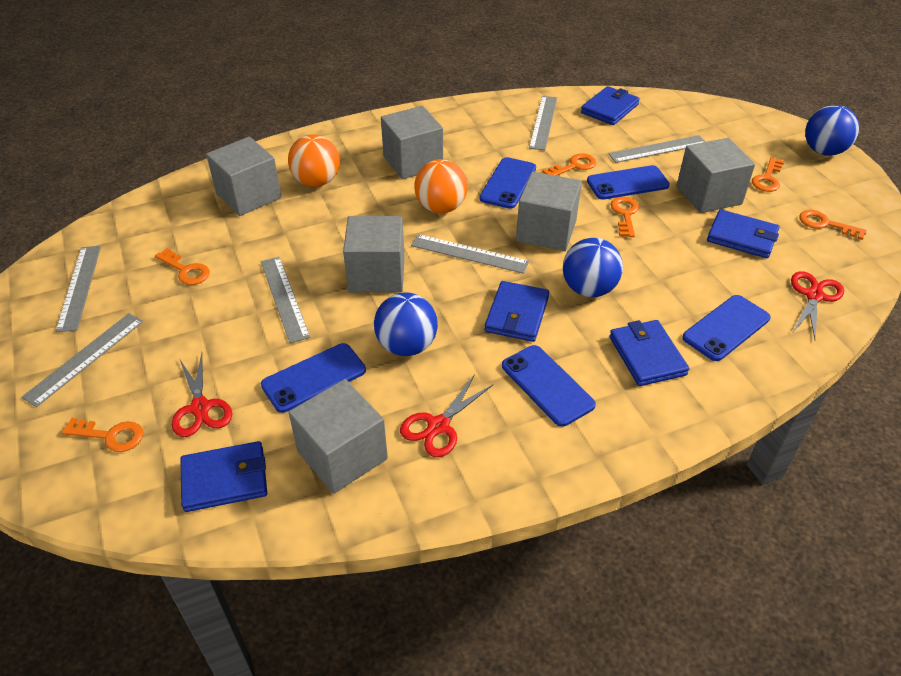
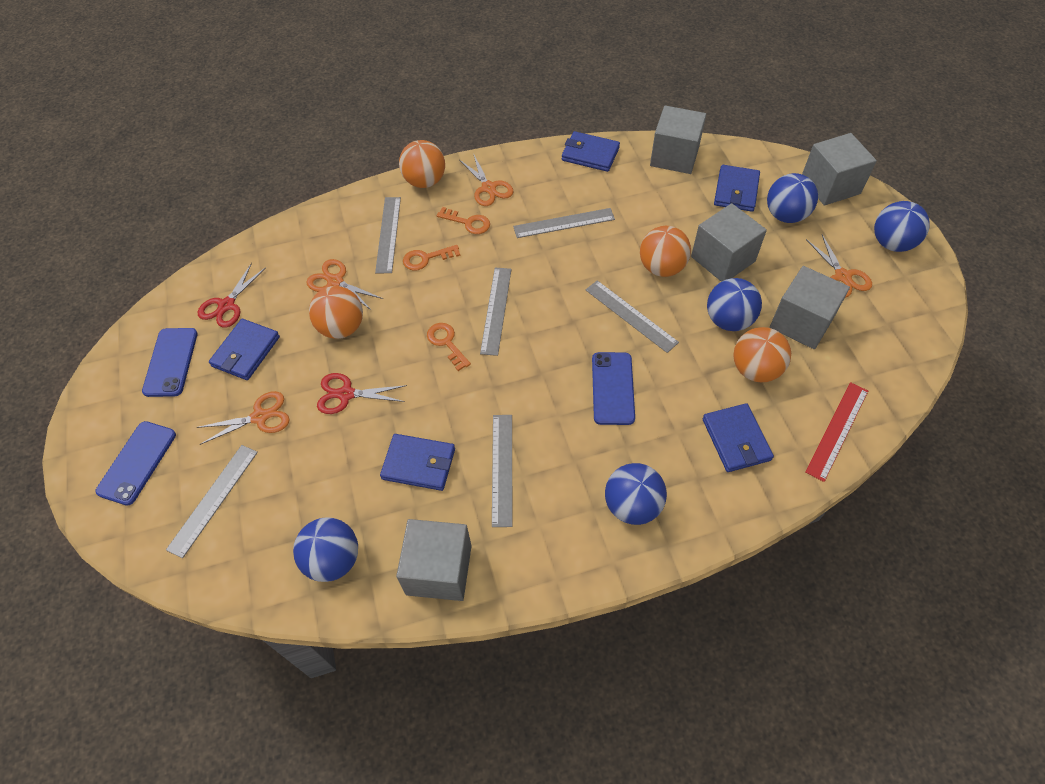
blue ball: 3 -> 5
blue phone: 5 -> 3
grey cube: 6 -> 5
orange ball: 2 -> 4
orange key: 6 -> 3
orange scissors: 0 -> 4
red ruler: 0 -> 1
red scissors: 3 -> 2

